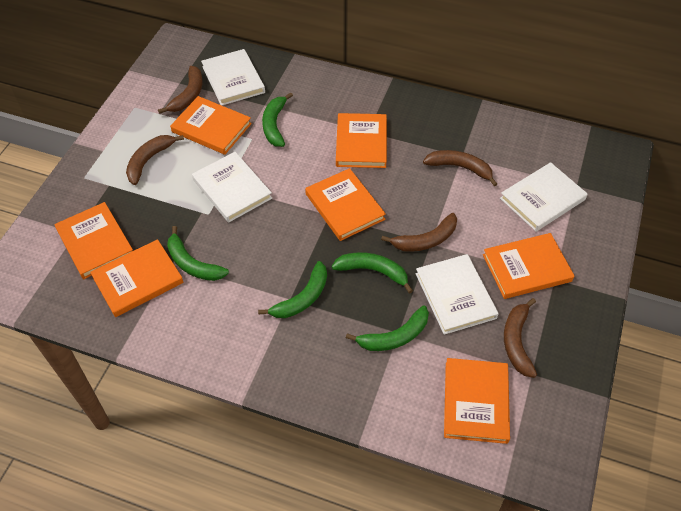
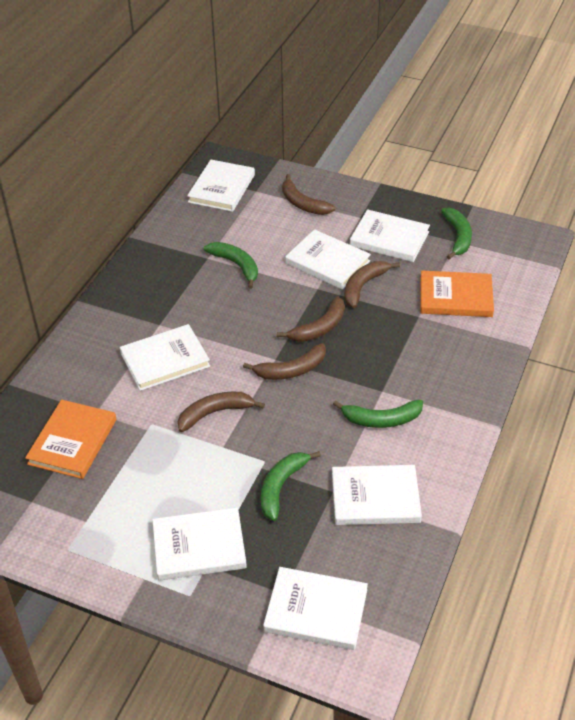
green banana: 5 -> 4
orange book: 7 -> 2
white book: 4 -> 7

